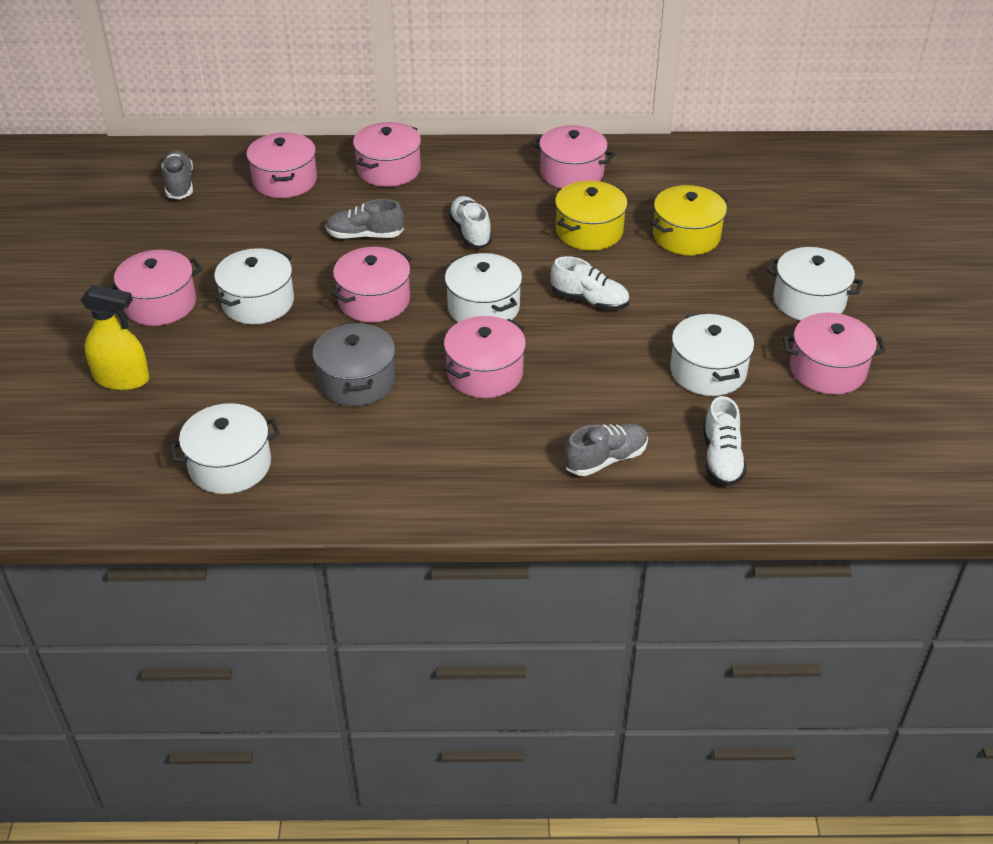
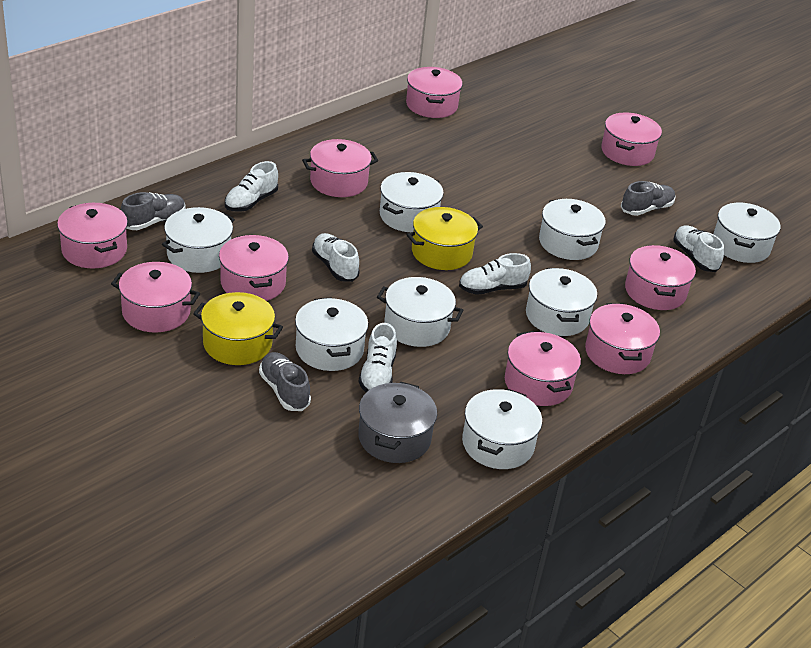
pink pot: 7 -> 9
white pot: 5 -> 8
white shoe: 3 -> 5
yellow spray bottle: 1 -> 0

